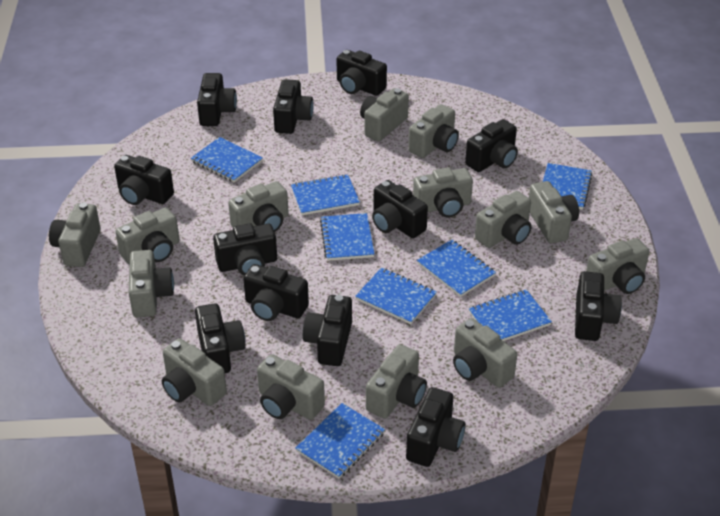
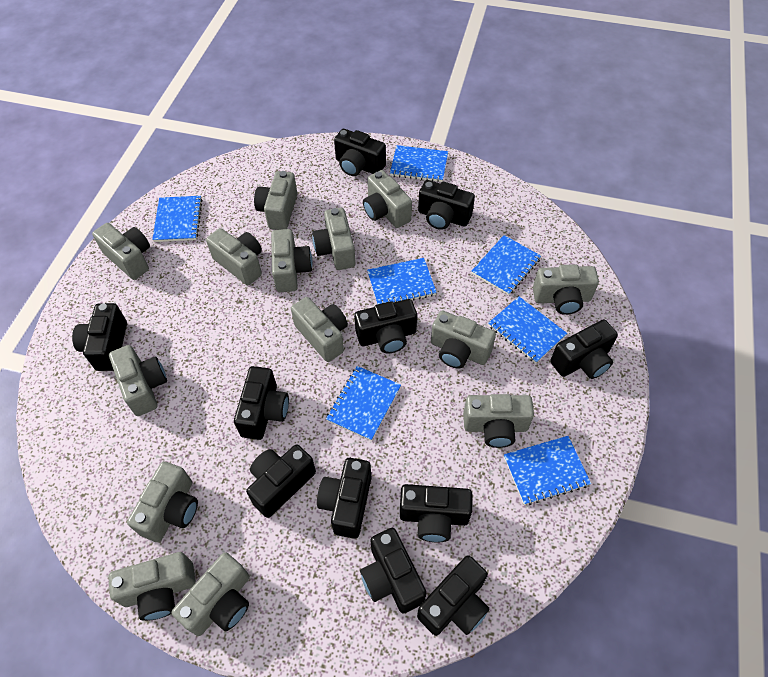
black camera: 12 -> 11
blue notebook: 8 -> 7

